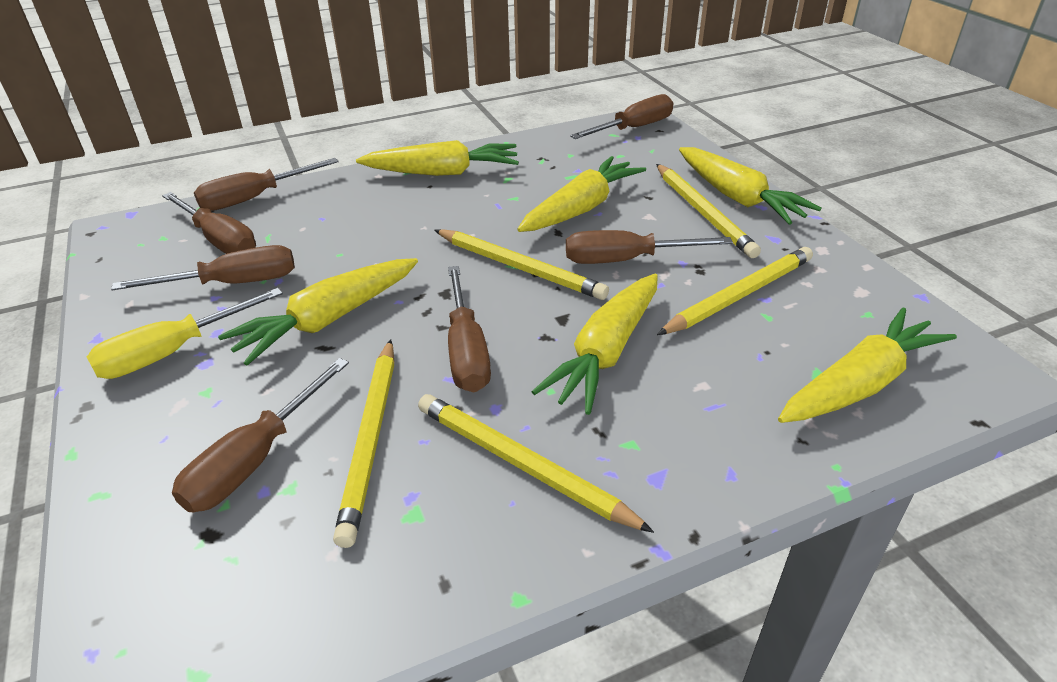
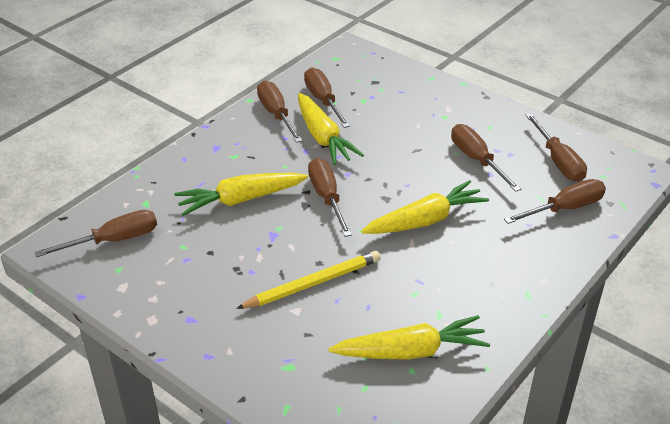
yellow carrot: 6 -> 4
yellow pencil: 5 -> 1
yellow screwdriver: 1 -> 0

